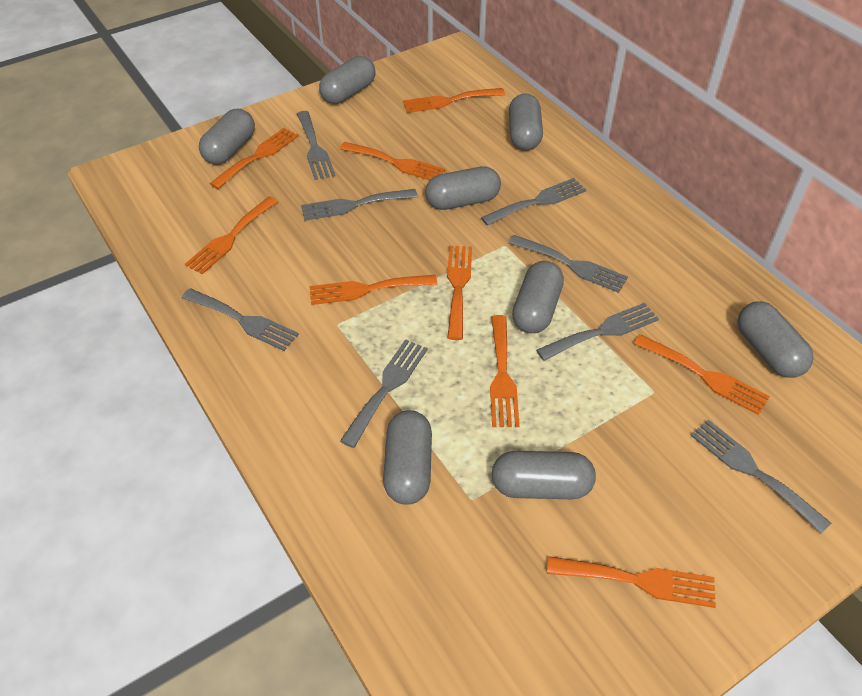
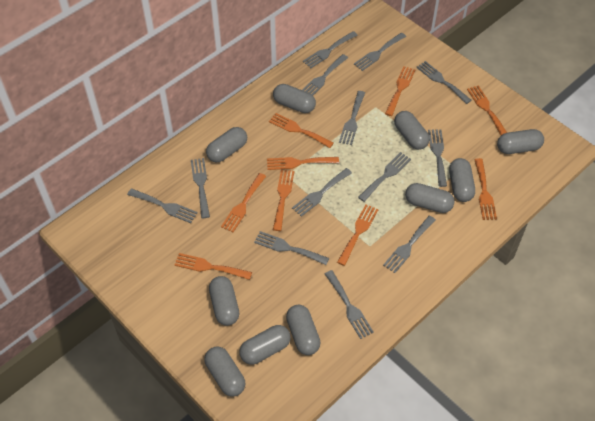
grey capsule: 8 -> 10
grey fork: 8 -> 13

